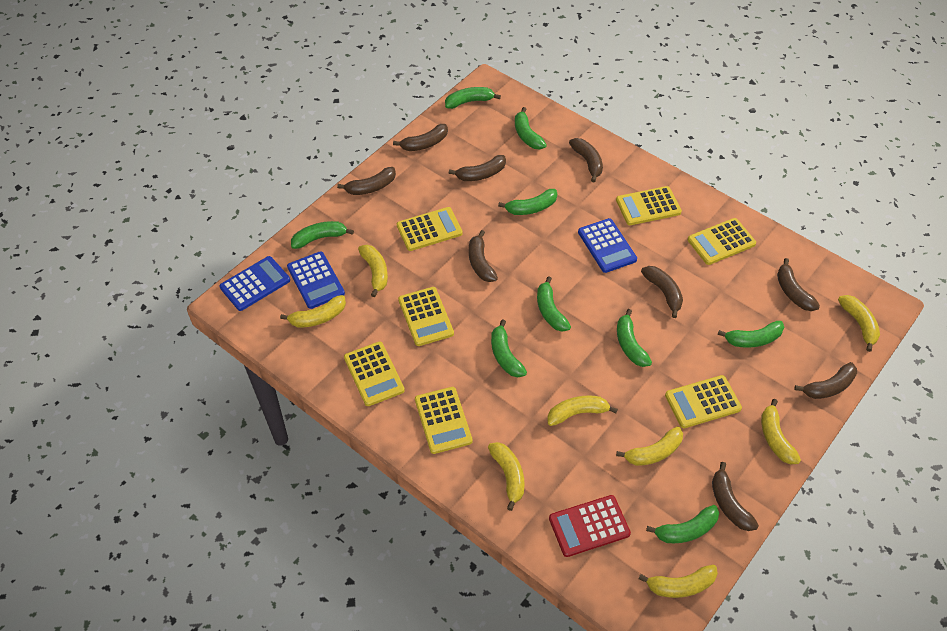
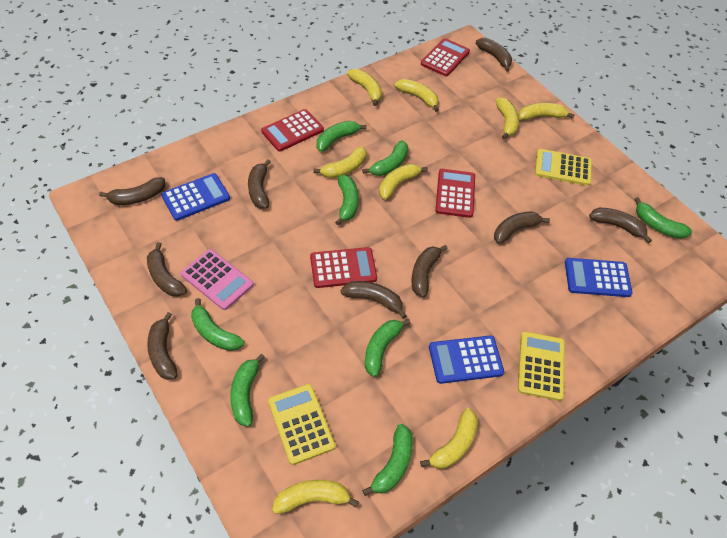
green banana: 9 -> 8
pink calculator: 0 -> 1
red calculator: 1 -> 4
yellow calculator: 7 -> 3

